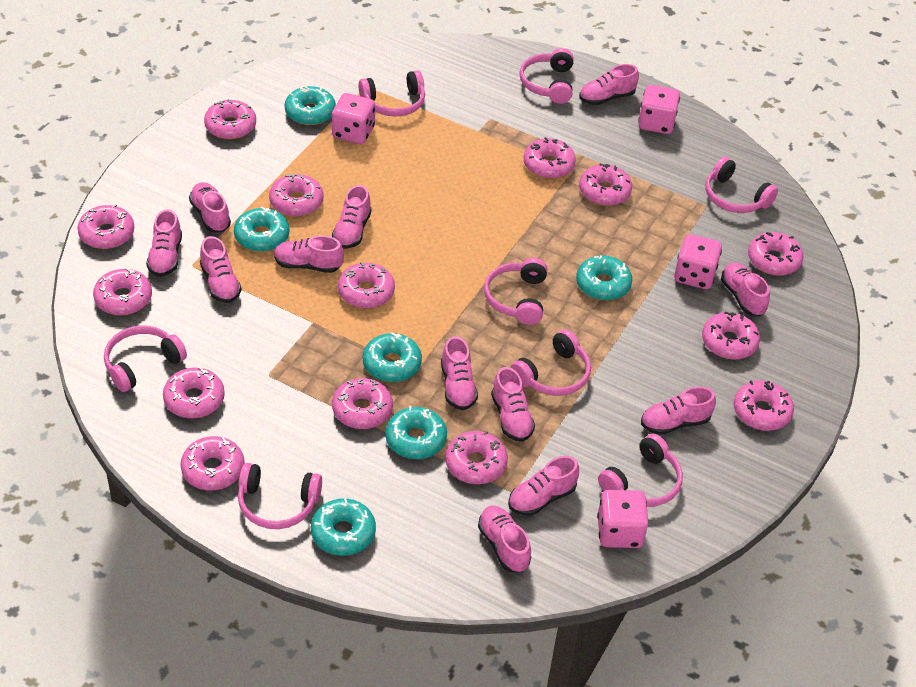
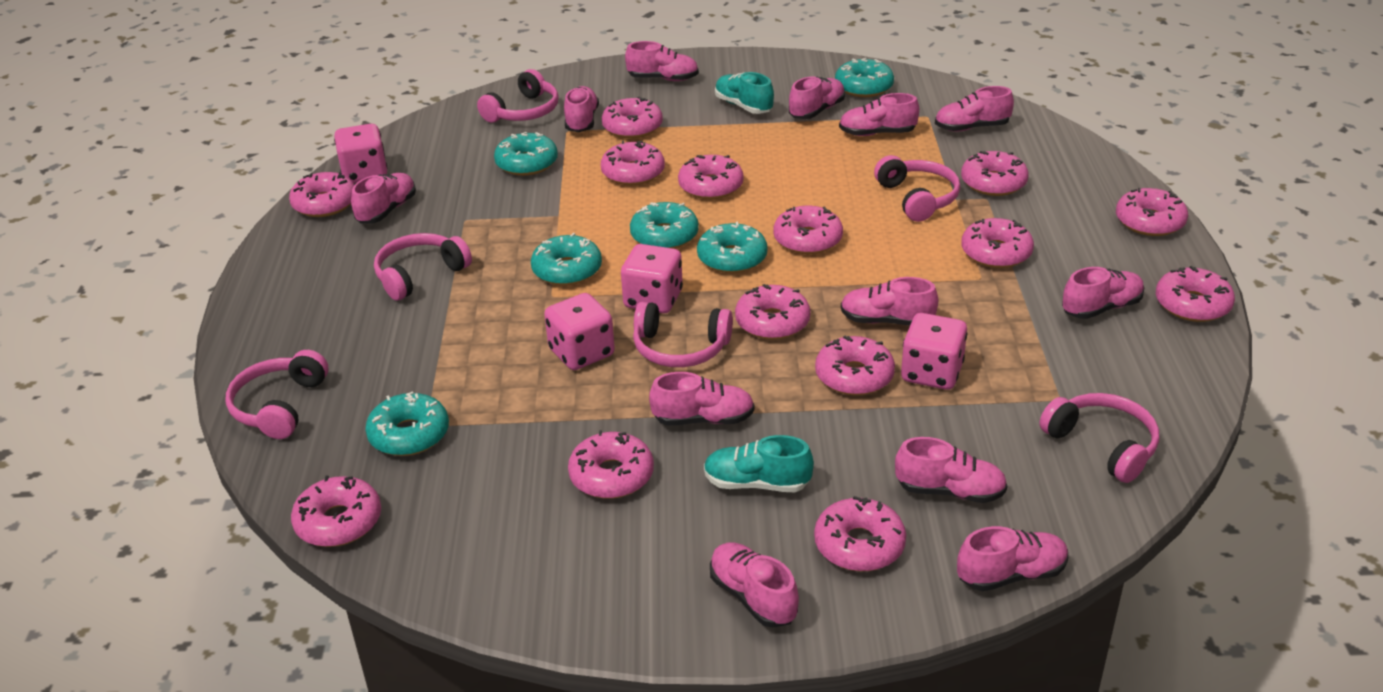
pink headphones: 8 -> 6
turquoise shoe: 0 -> 2

